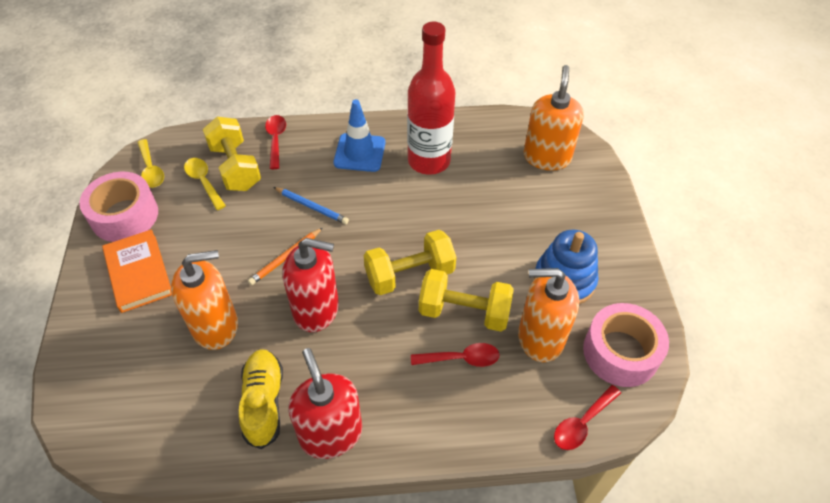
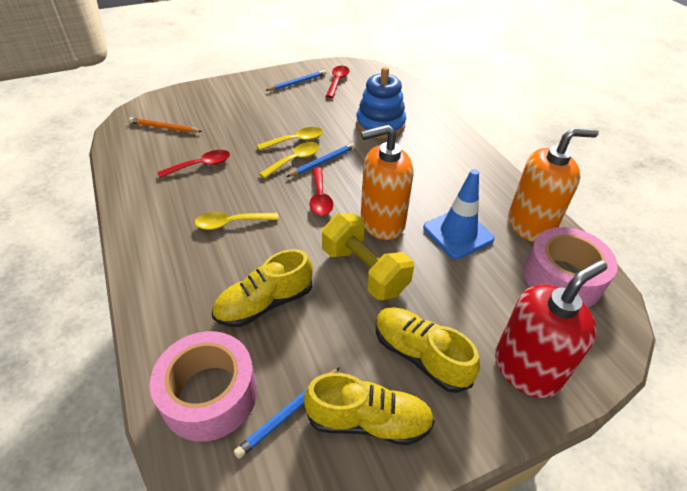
blue pencil: 1 -> 3
orange book: 1 -> 0
orange soap dispenser: 3 -> 2
red bottle: 1 -> 0
red soap dispenser: 2 -> 1
yellow dumbbell: 3 -> 1
yellow shoe: 1 -> 3
yellow spoon: 2 -> 3

